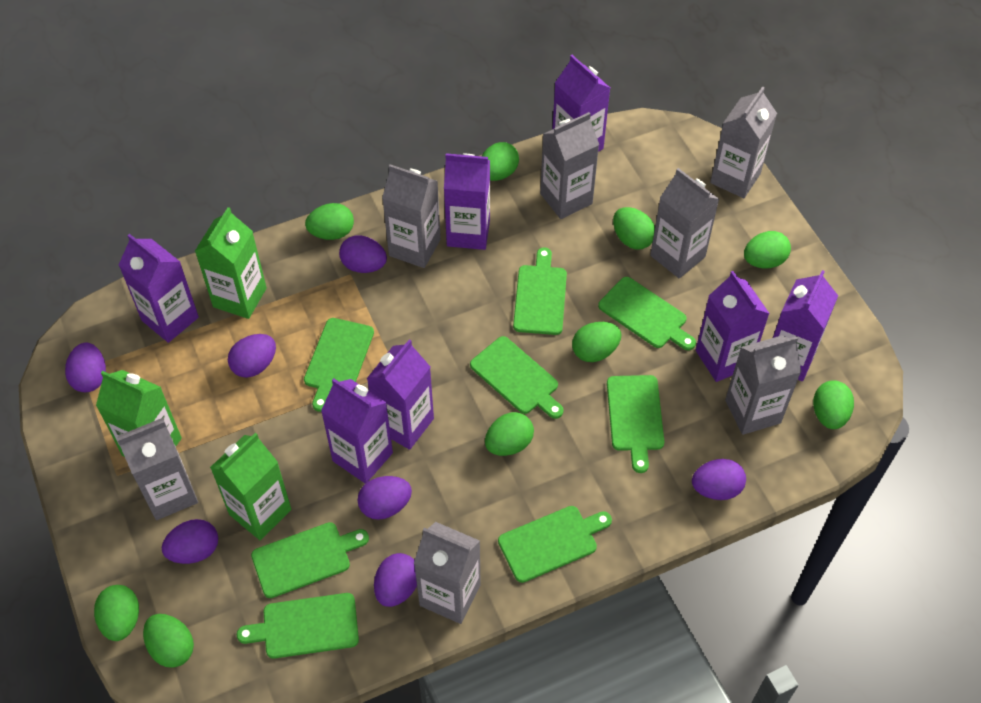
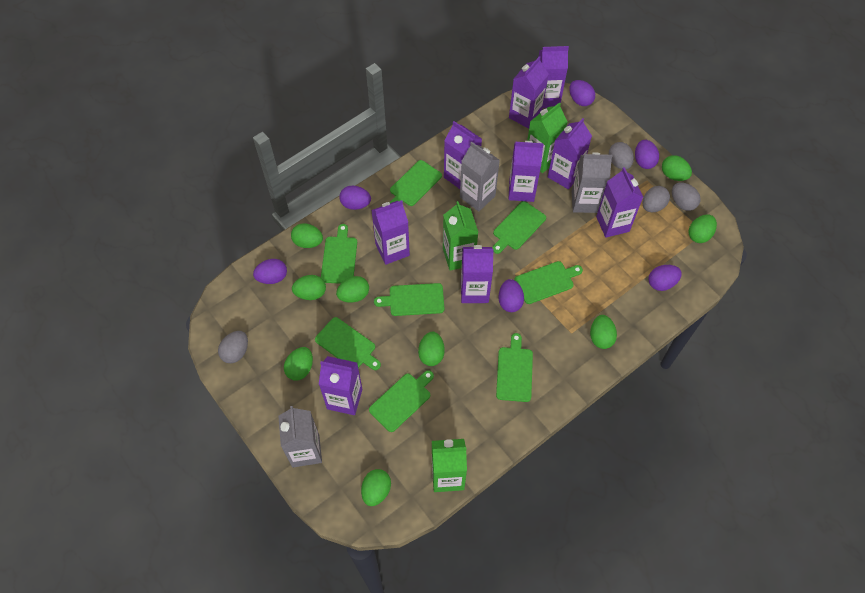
grey carton: 7 -> 3
grey egg: 0 -> 4
purple carton: 7 -> 9
purple egg: 7 -> 6

